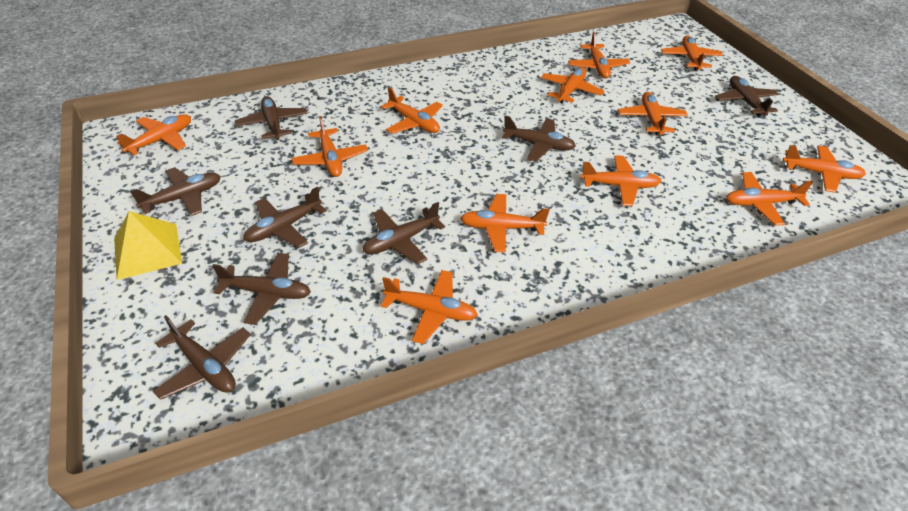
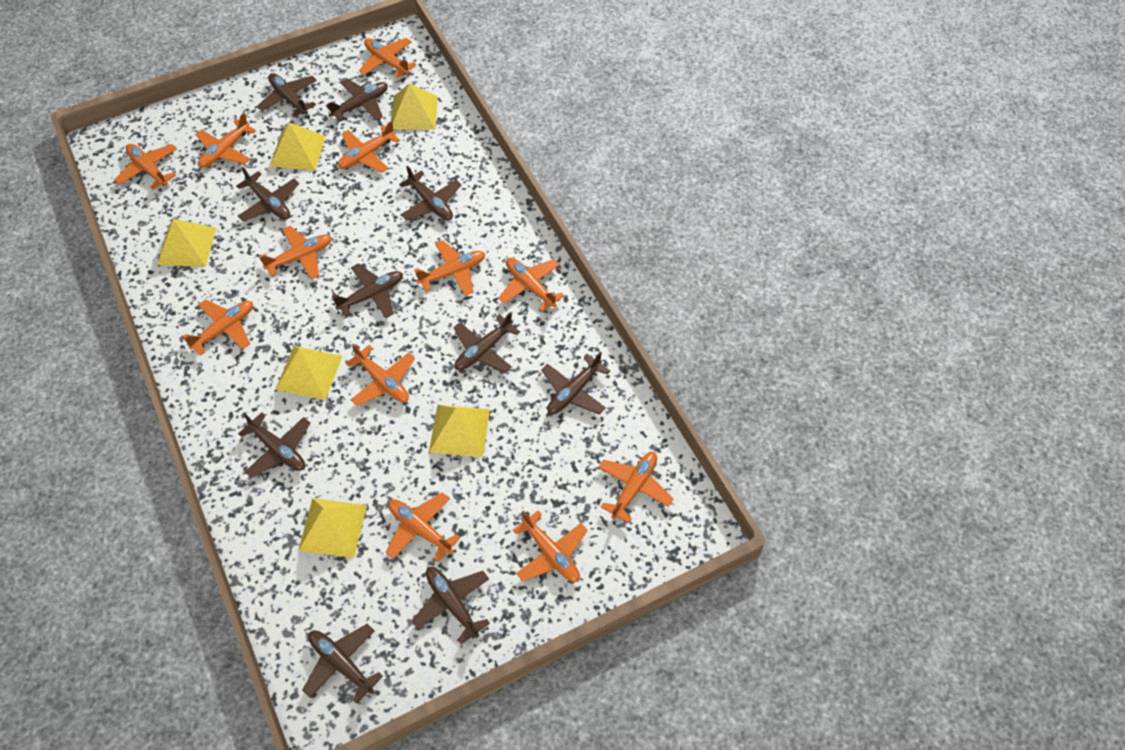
brown plane: 8 -> 10
yellow pyramid: 1 -> 6

